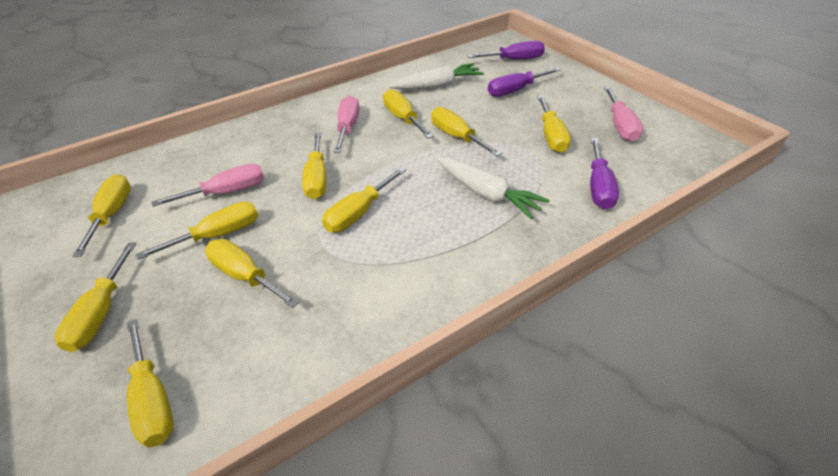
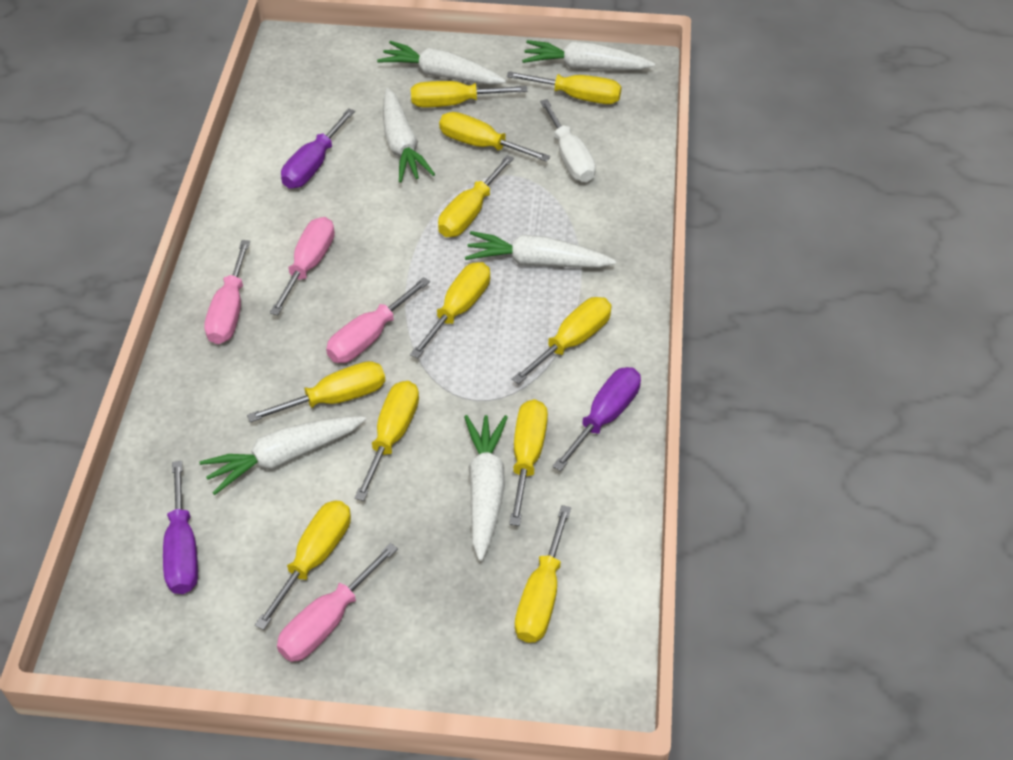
pink screwdriver: 3 -> 4
white carrot: 2 -> 6
white screwdriver: 0 -> 1
yellow screwdriver: 10 -> 11

